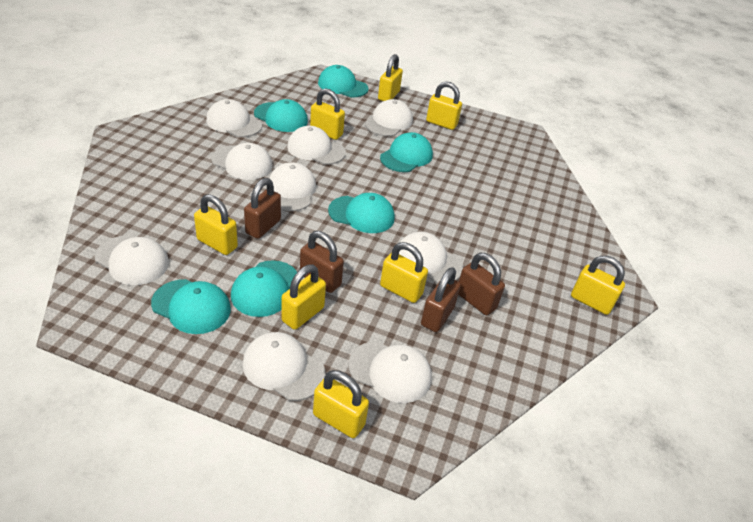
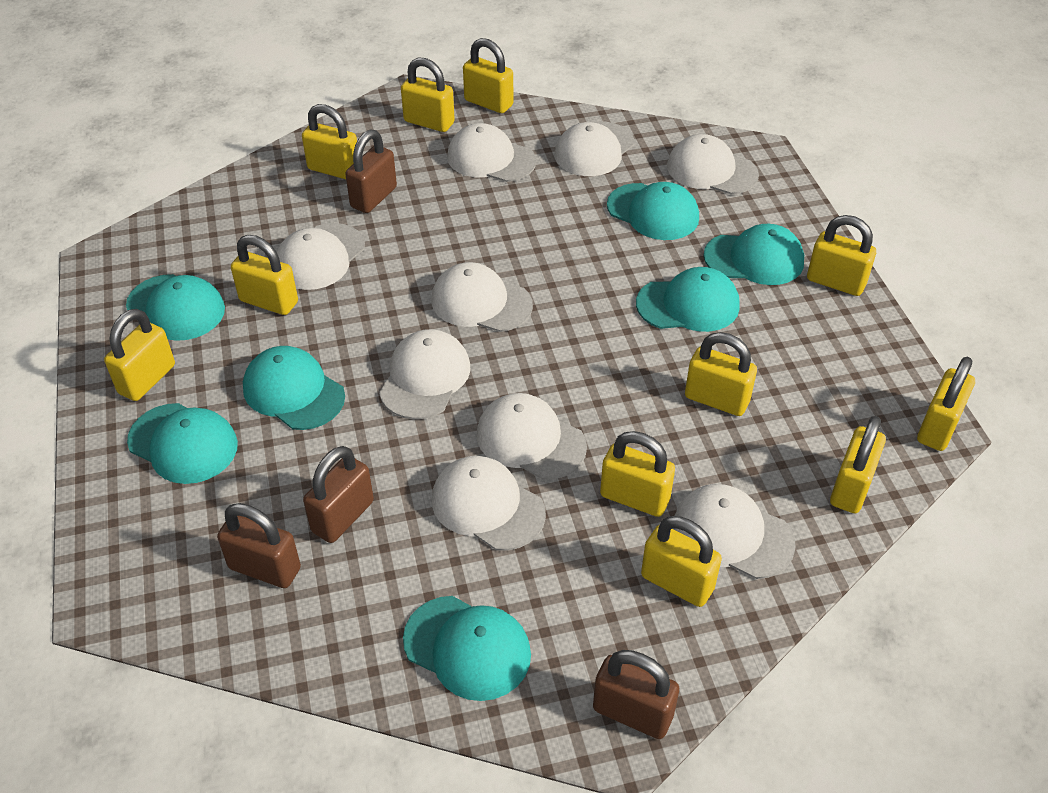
turquoise cap: 6 -> 7
yellow padlock: 8 -> 11

